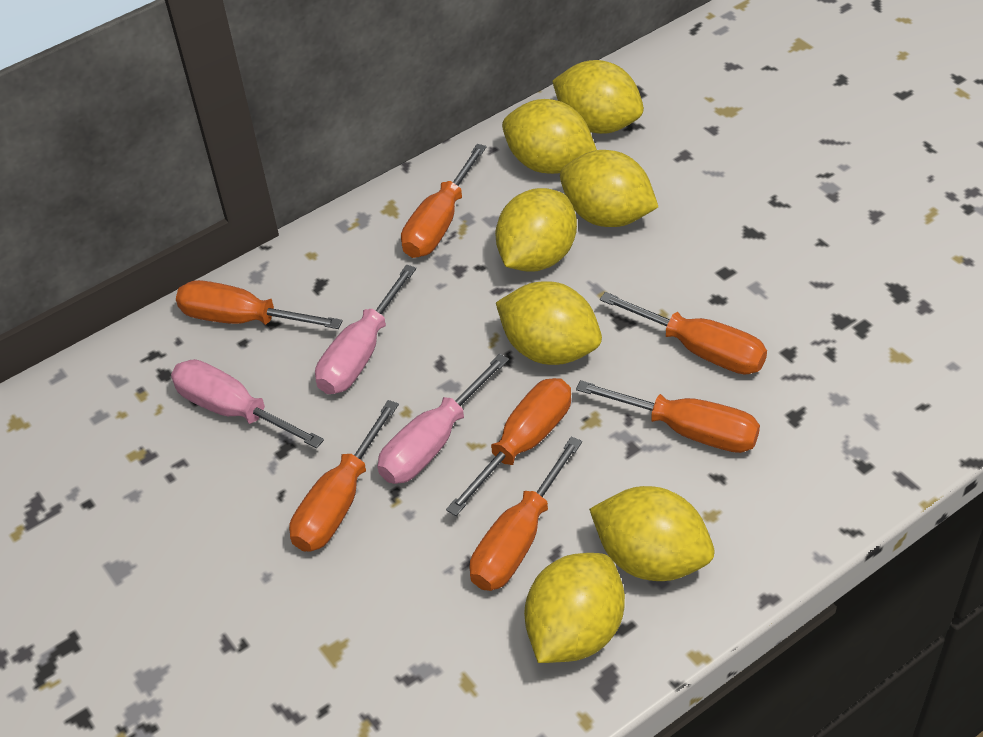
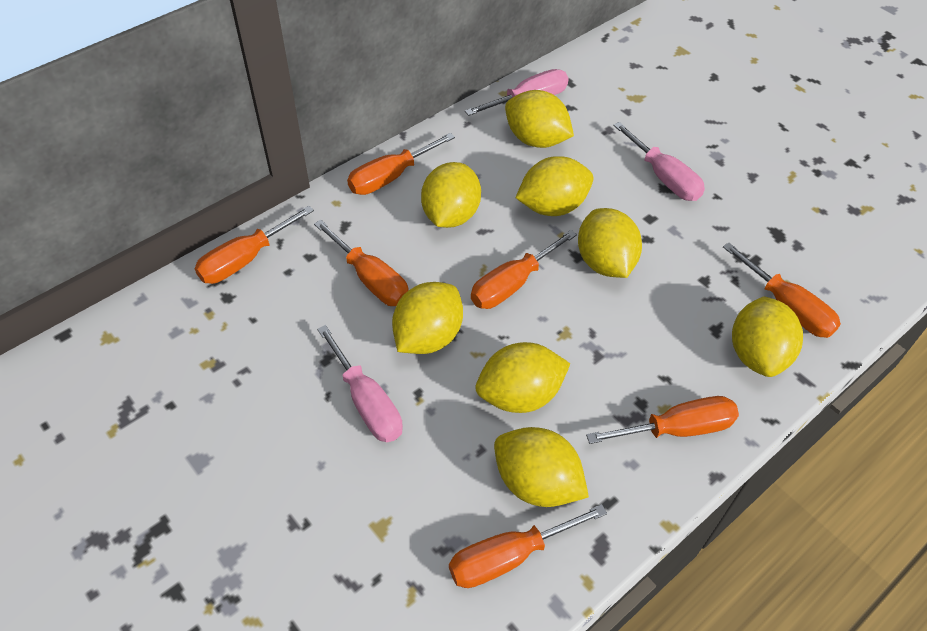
yellow lemon: 7 -> 8

